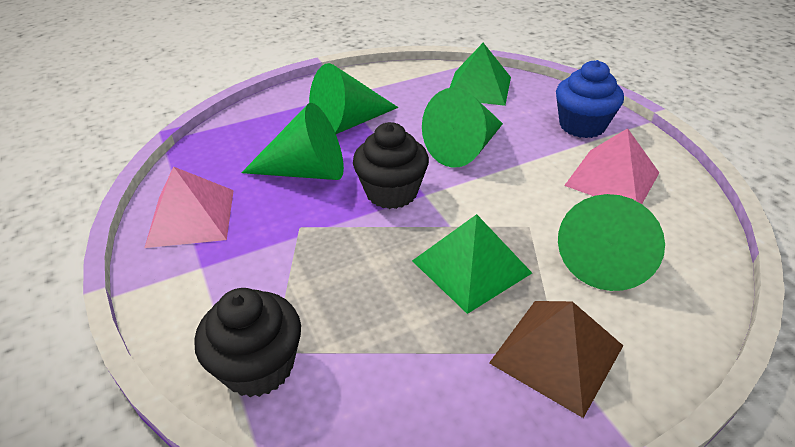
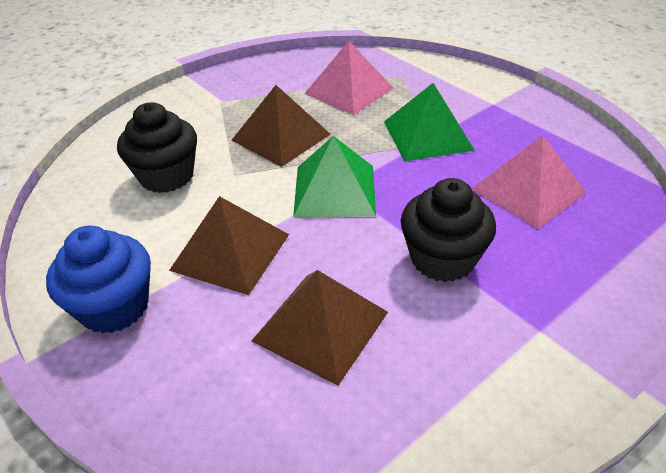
brown pyramid: 1 -> 3
green cone: 4 -> 0

